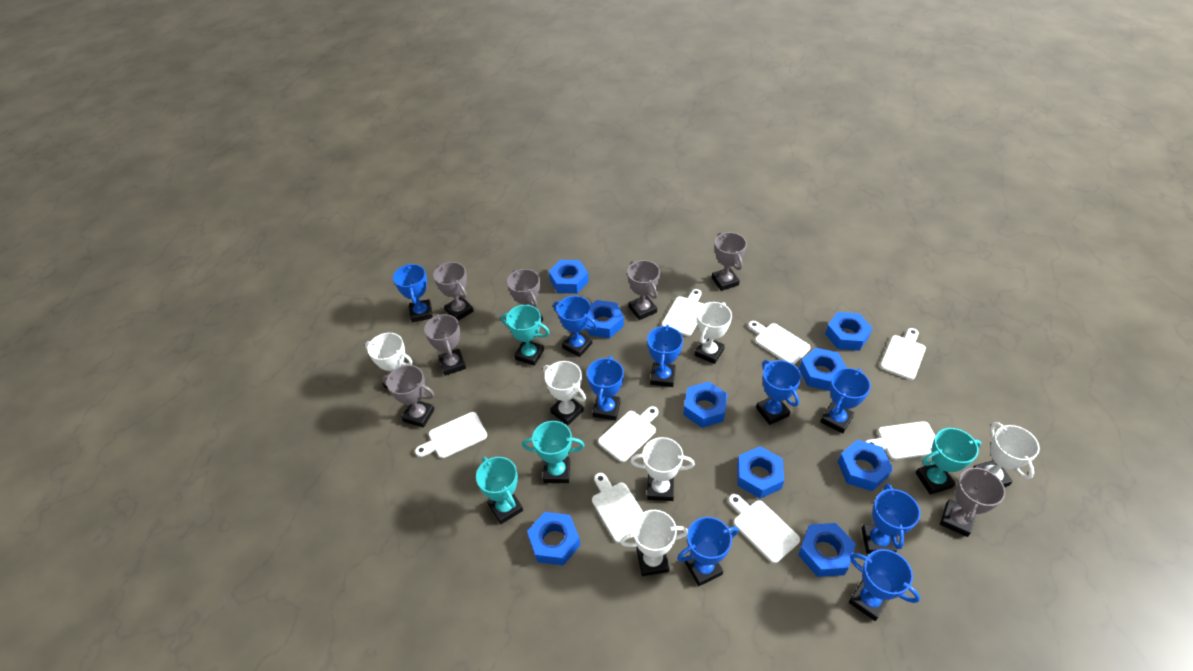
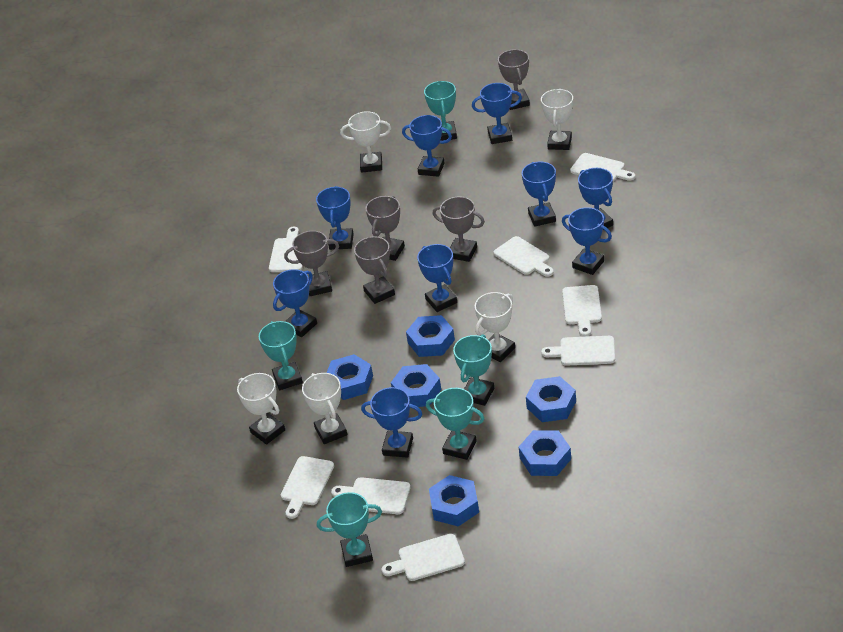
blue nut: 9 -> 6
grey trophy: 7 -> 5
turquoise trophy: 4 -> 5
white trophy: 6 -> 5

